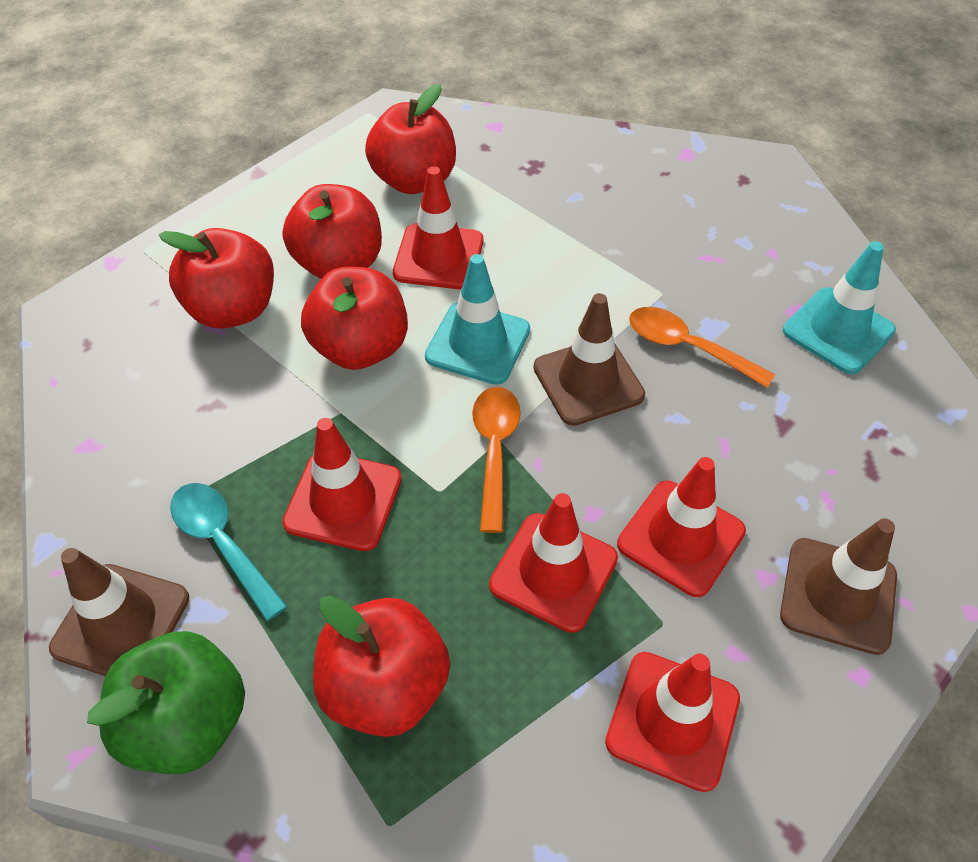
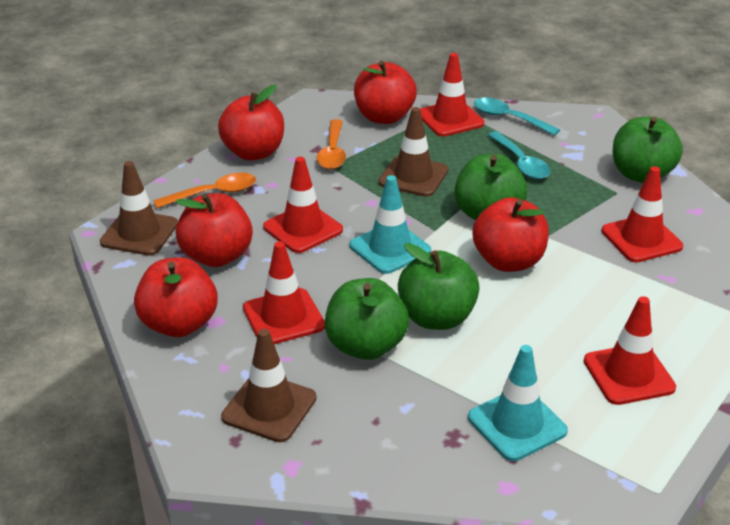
green apple: 1 -> 4
turquoise spoon: 1 -> 2

